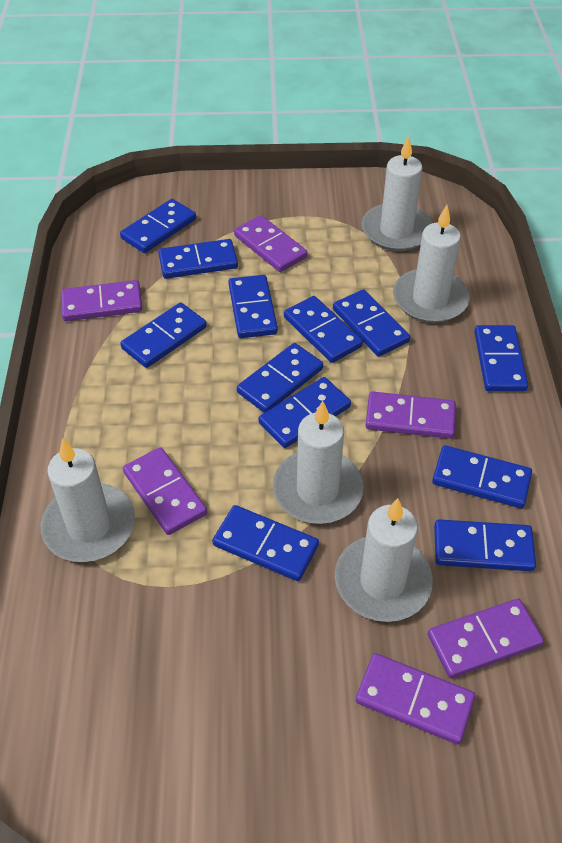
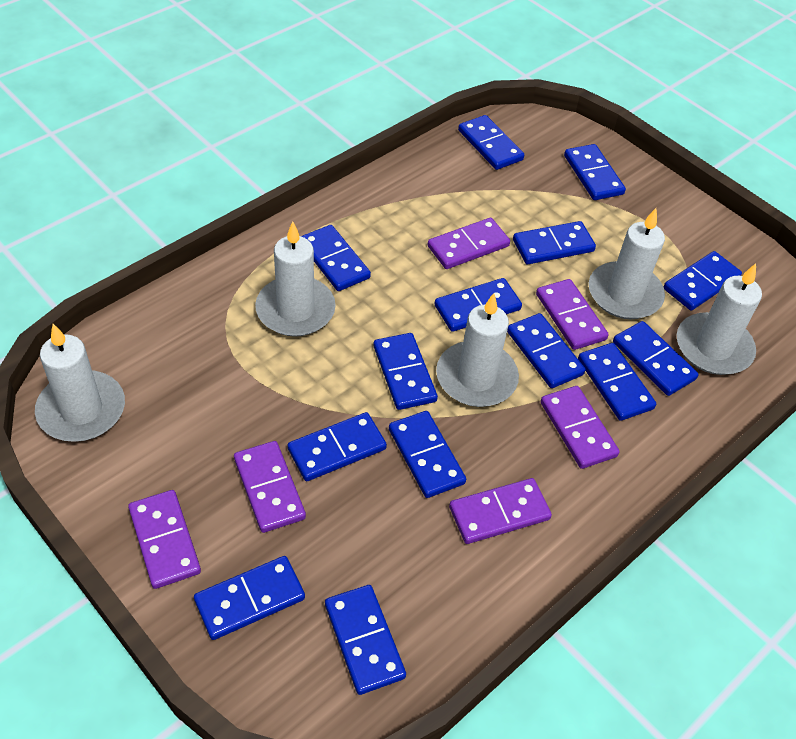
blue domino: 12 -> 14

